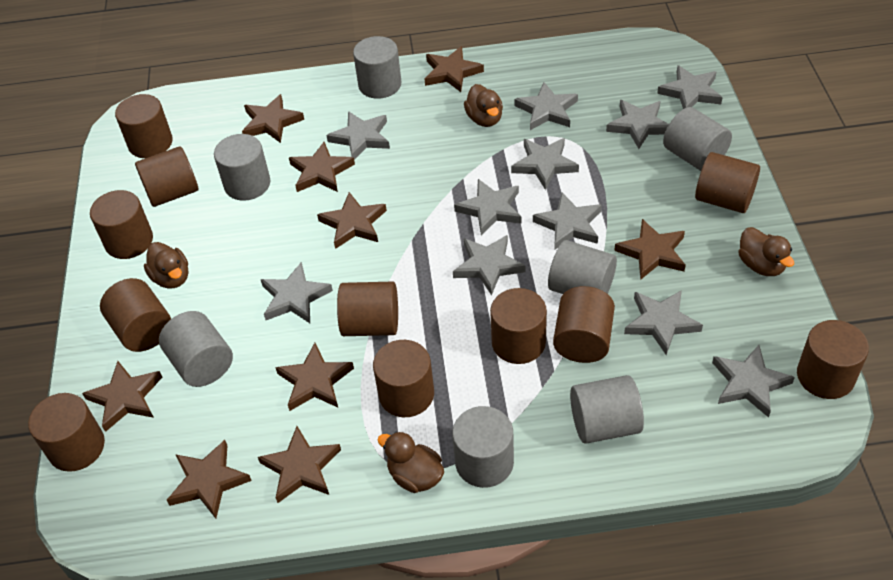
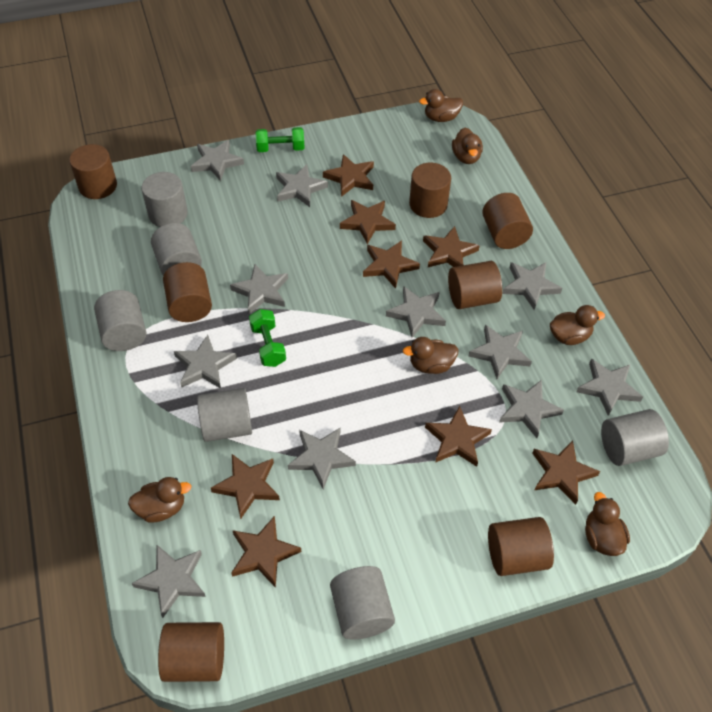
brown cylinder: 11 -> 7
brown duck: 4 -> 6
brown star: 9 -> 8
green dumbbell: 0 -> 2
grey cylinder: 7 -> 6

